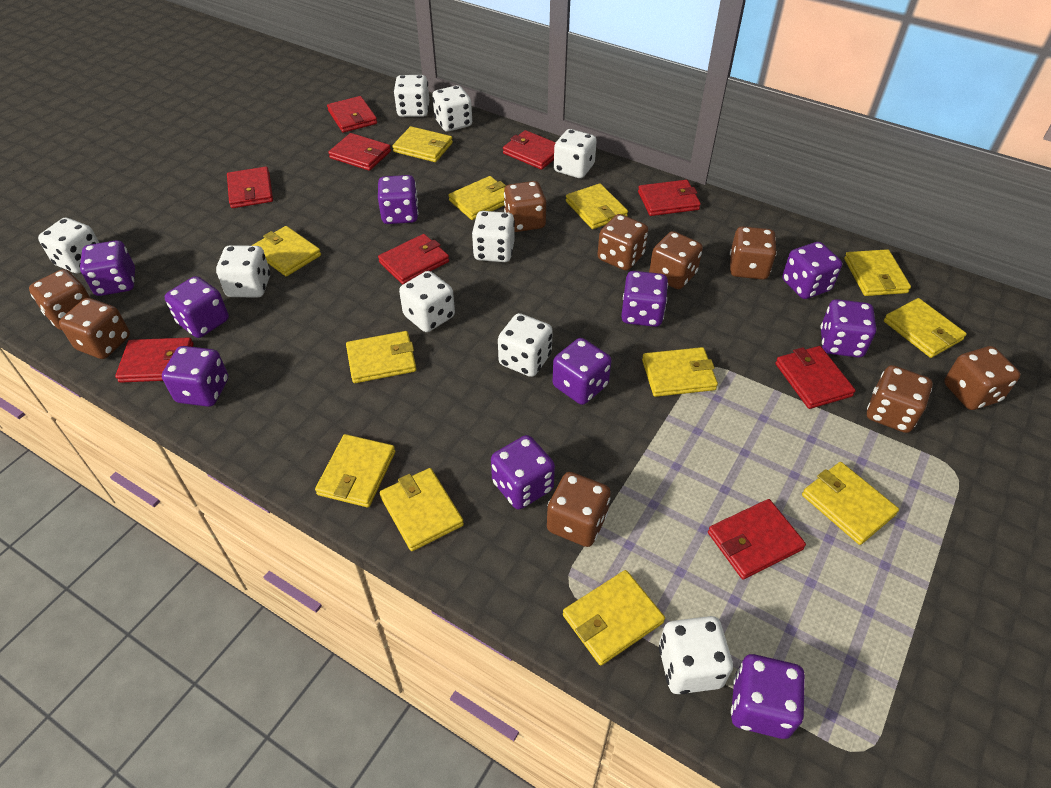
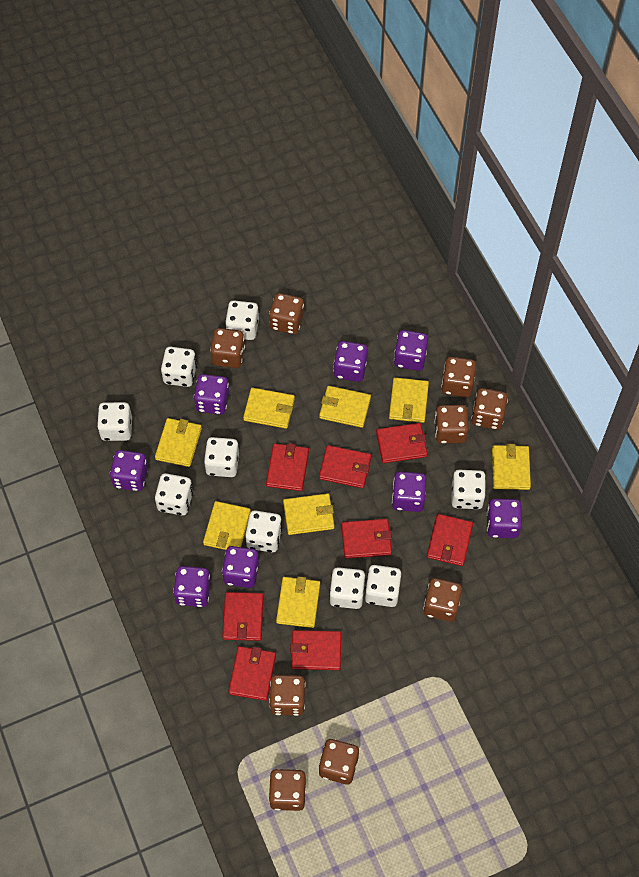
purple dice: 10 -> 8
red wallet: 9 -> 8
yellow wallet: 12 -> 8

